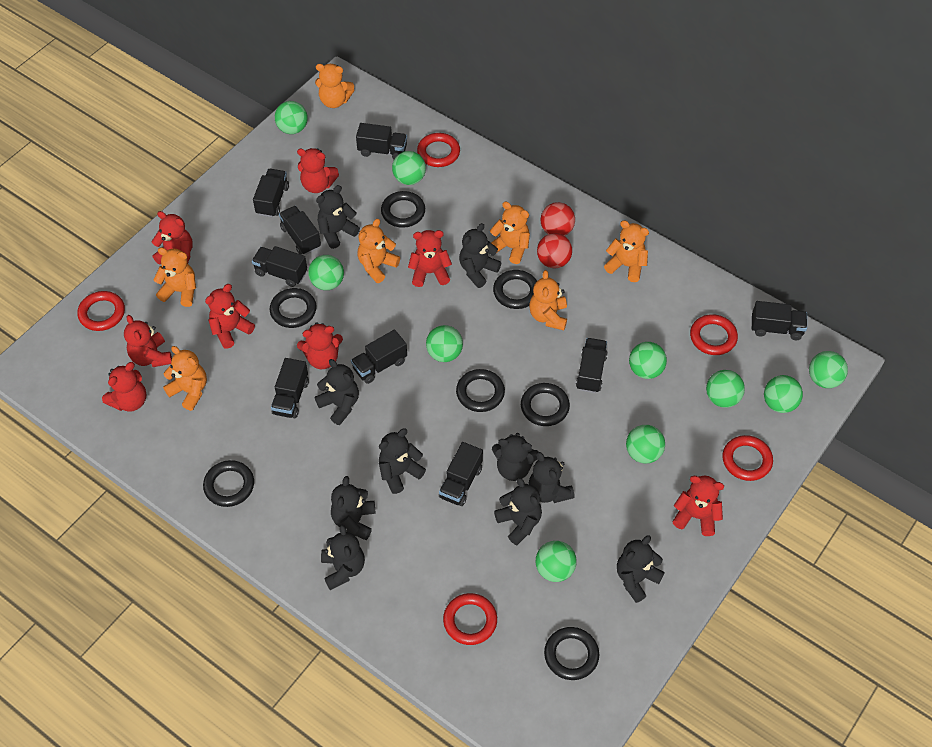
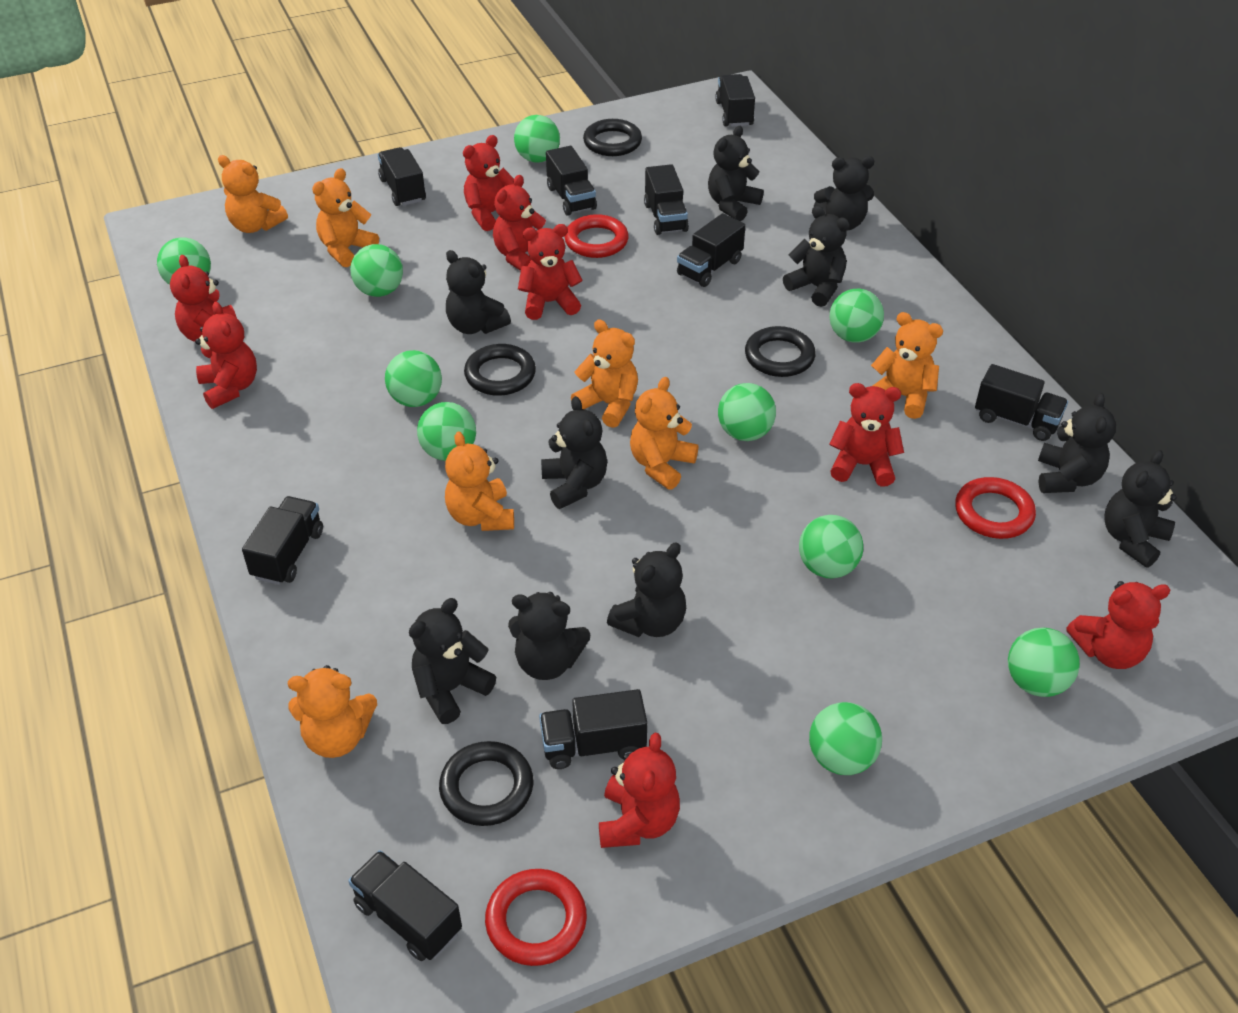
black ring: 7 -> 4
red ball: 2 -> 0
red ring: 5 -> 3

